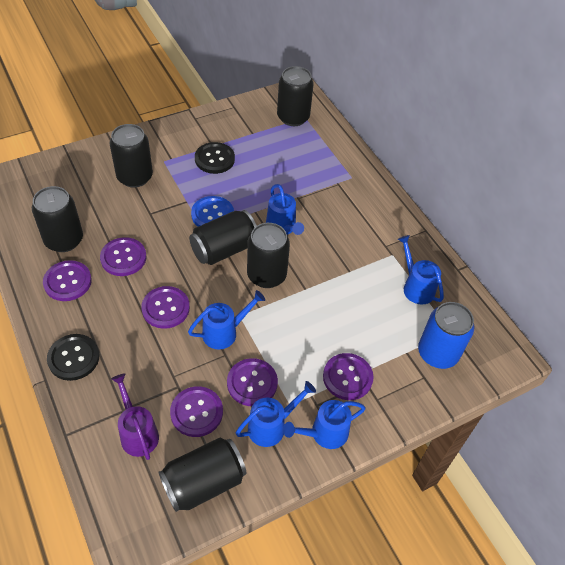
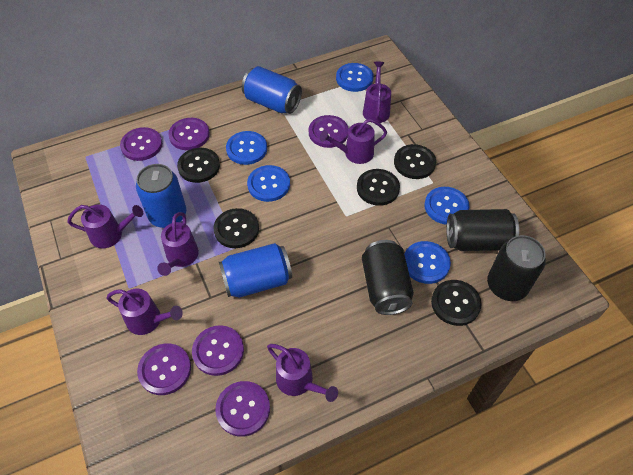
black button: 2 -> 5
black can: 6 -> 3
blue button: 1 -> 5
blue can: 1 -> 3
blue watering can: 5 -> 0
purple watering can: 1 -> 6

